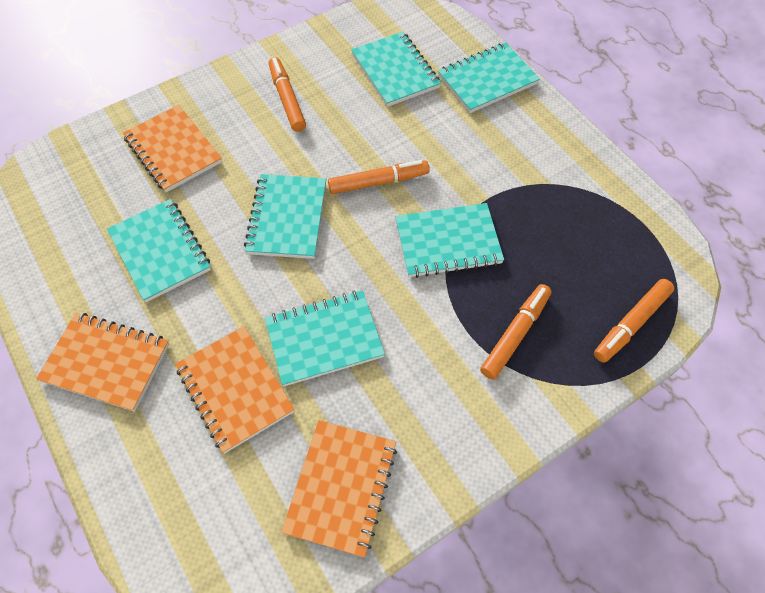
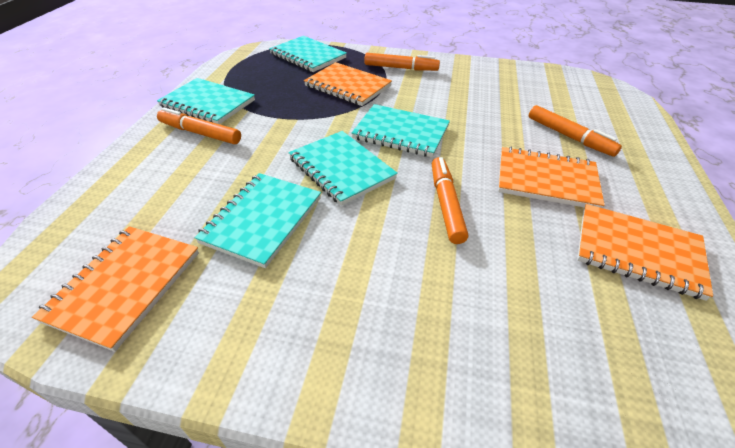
turquoise notebook: 6 -> 5

